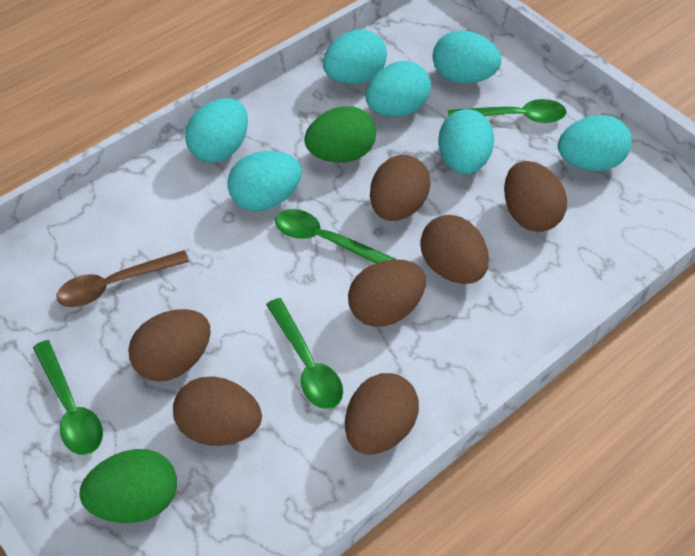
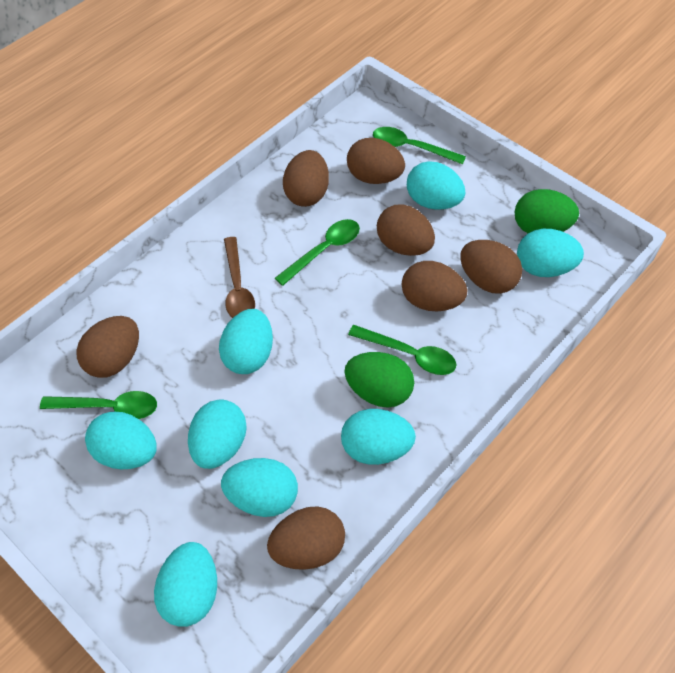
turquoise egg: 7 -> 8

